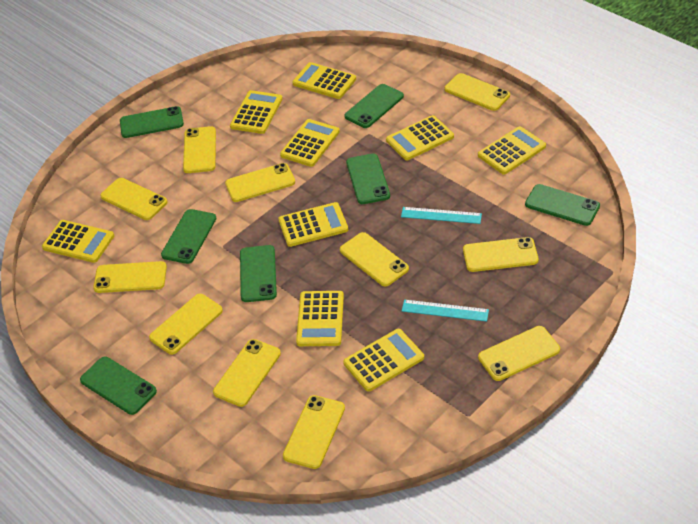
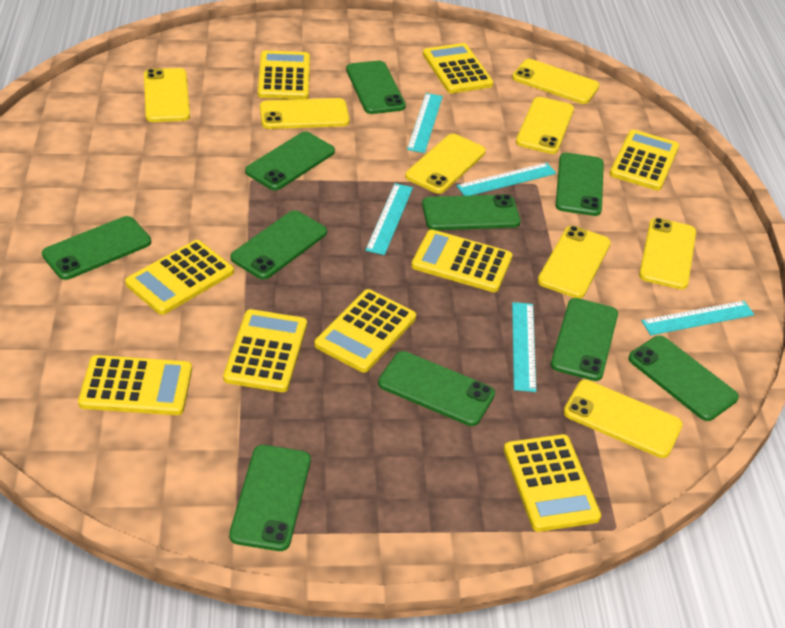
green phone: 7 -> 10
turquoise ruler: 2 -> 5
yellow phone: 11 -> 8

